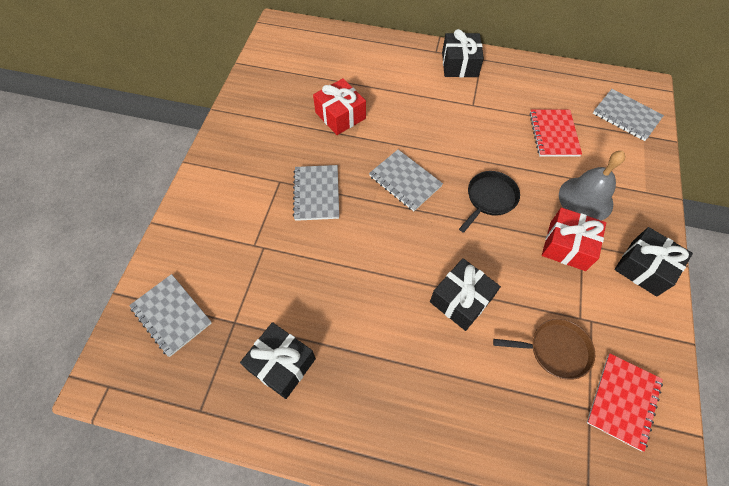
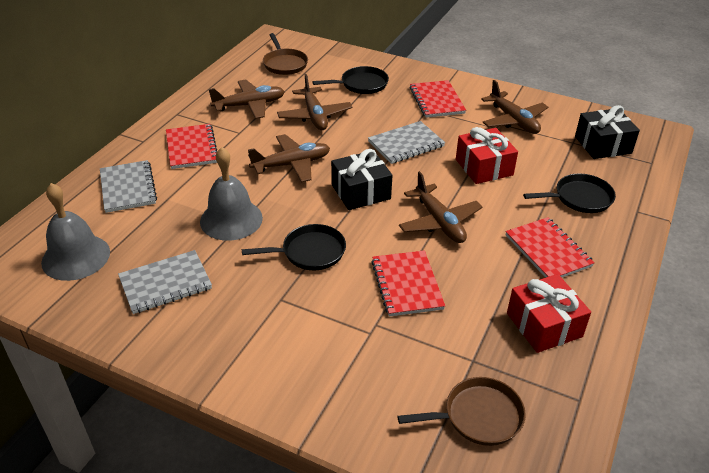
black gift: 4 -> 2
black pan: 1 -> 3
brown pan: 1 -> 2
brown plane: 0 -> 5
grey bell: 1 -> 2
grey notebook: 4 -> 3
red notebook: 2 -> 4

